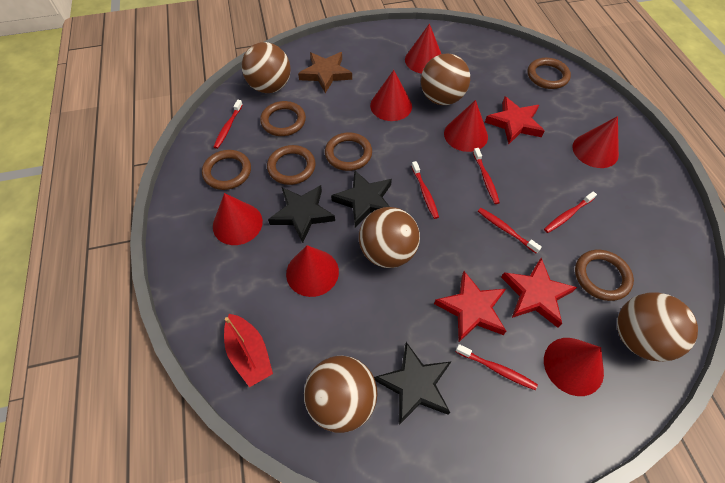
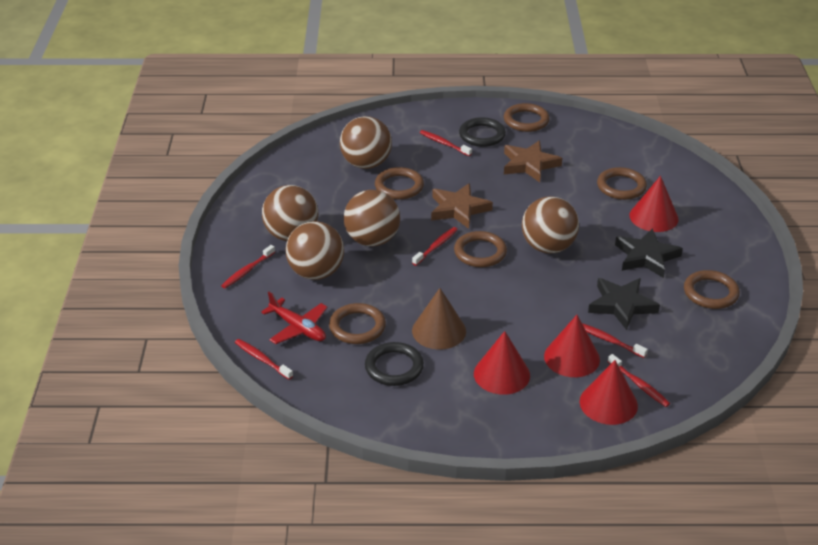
black ring: 0 -> 2
black star: 3 -> 2
brown cone: 0 -> 1
brown star: 1 -> 2
red boat: 1 -> 0
red cone: 7 -> 4
red plane: 0 -> 1
red star: 3 -> 0

